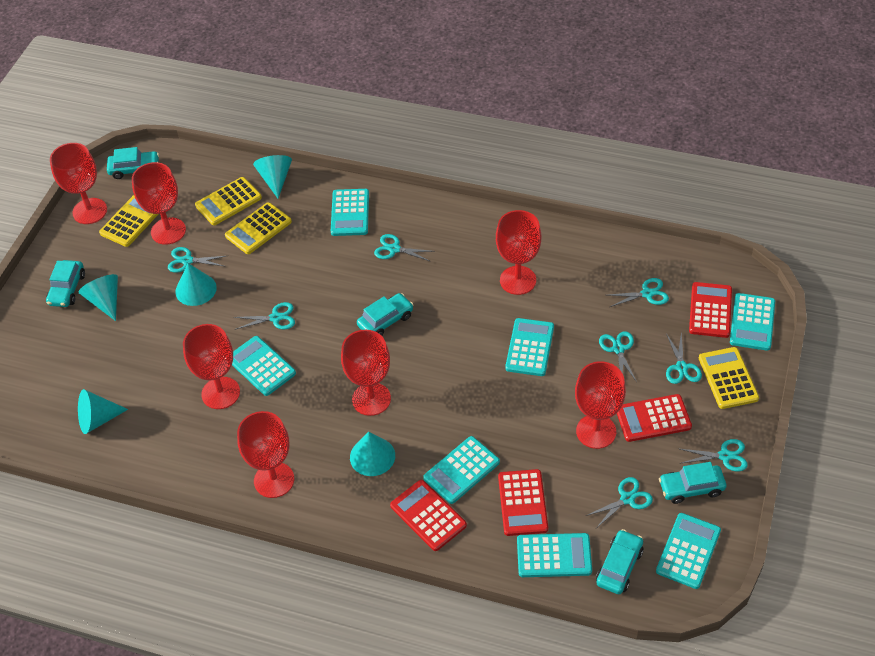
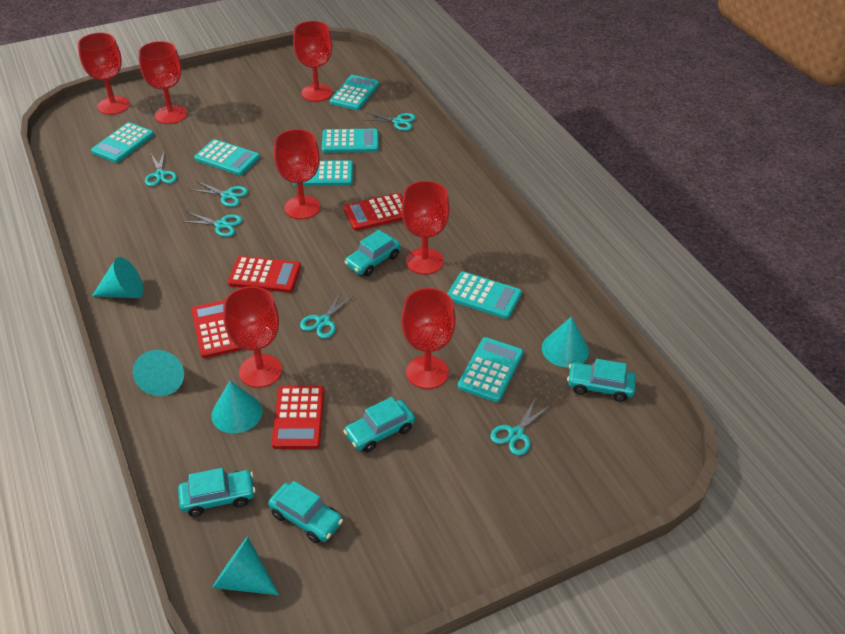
turquoise scissors: 8 -> 6
yellow calculator: 4 -> 0

